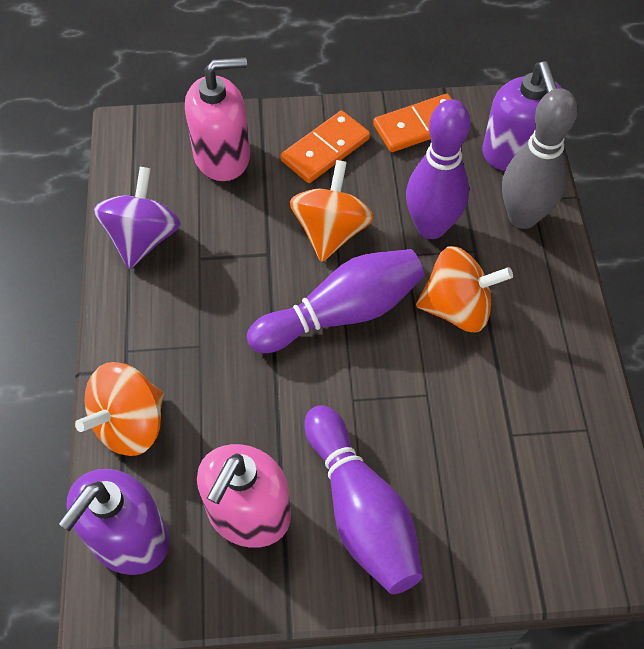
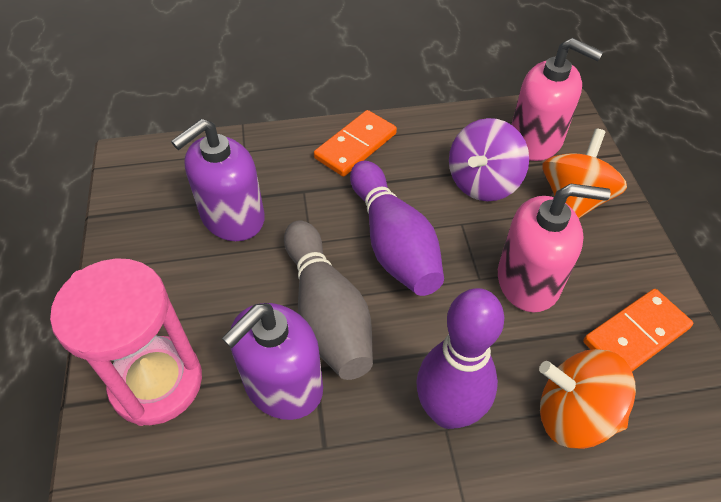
orange spinning top: 3 -> 2
pink hourglass: 0 -> 1
purple bowling pin: 3 -> 2

